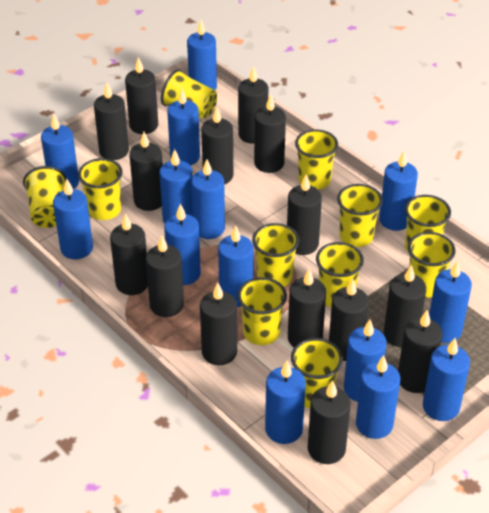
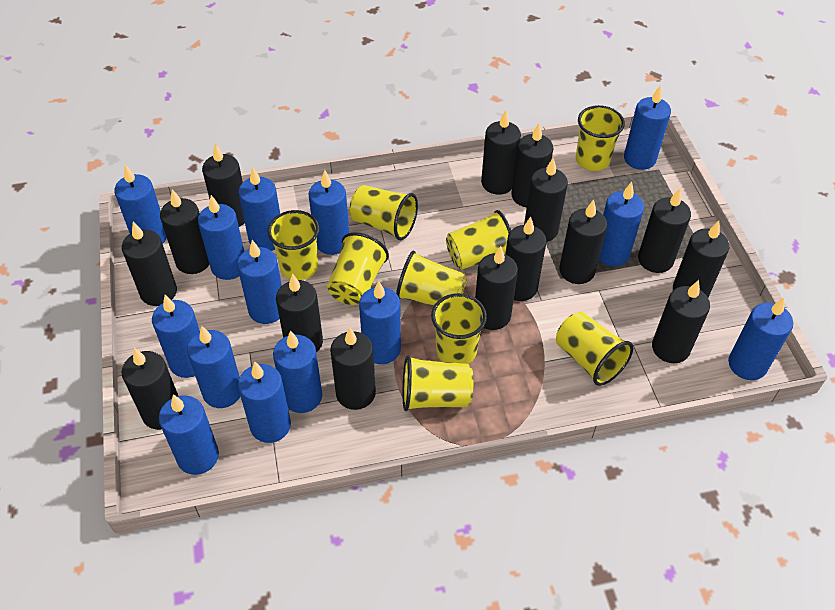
yellow cup: 11 -> 9

